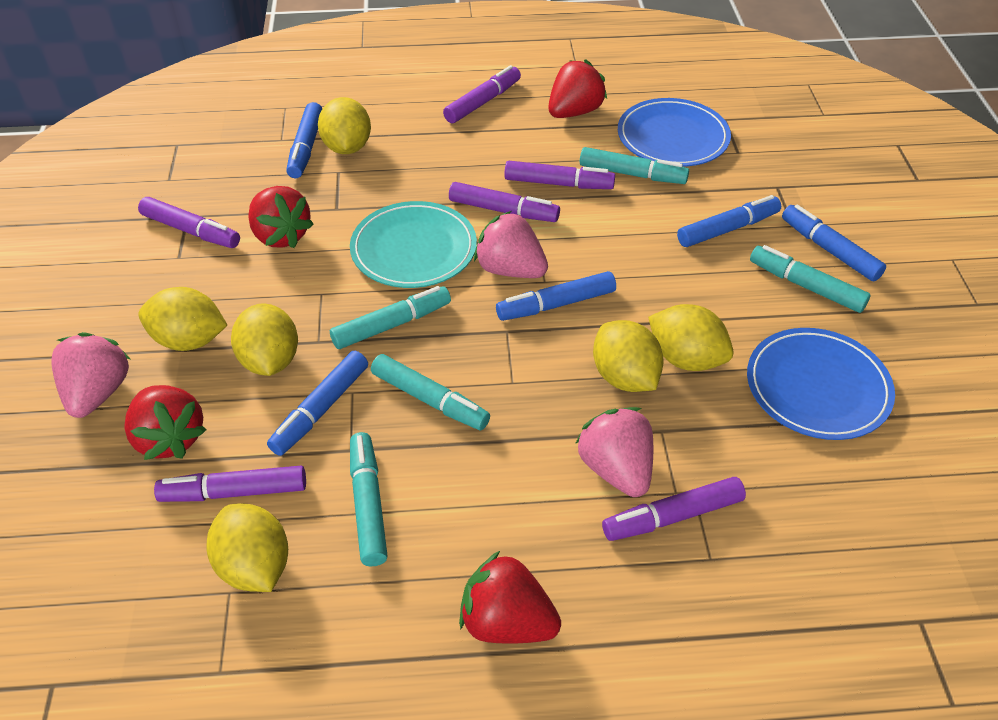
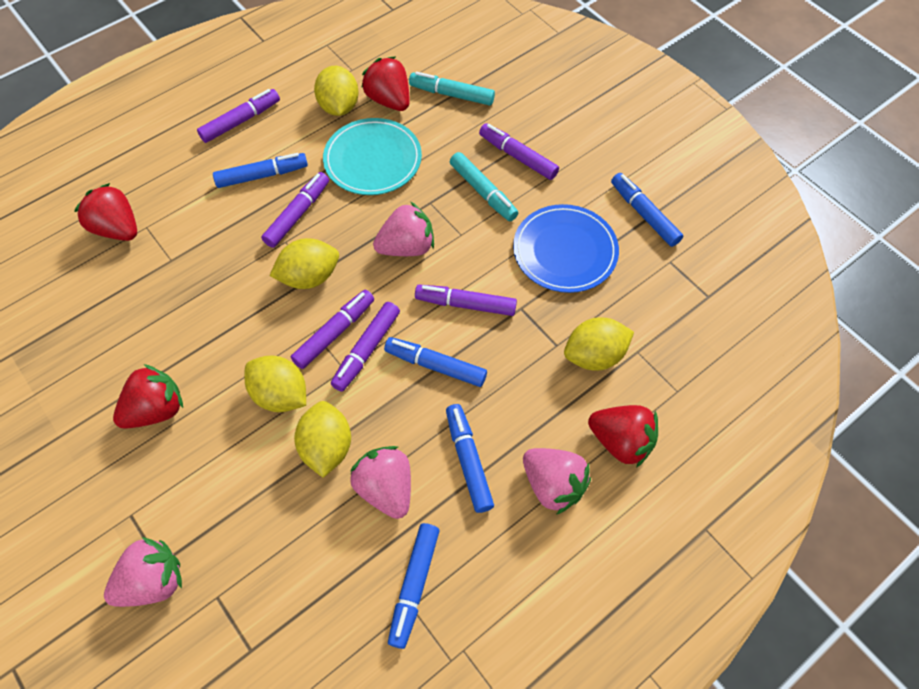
blue plate: 2 -> 1
pink strawberry: 3 -> 4
turquoise marker: 5 -> 2
yellow lemon: 6 -> 5

